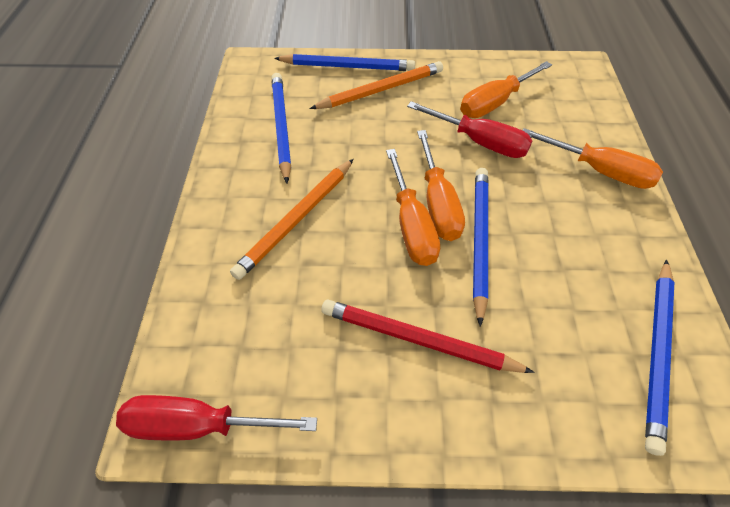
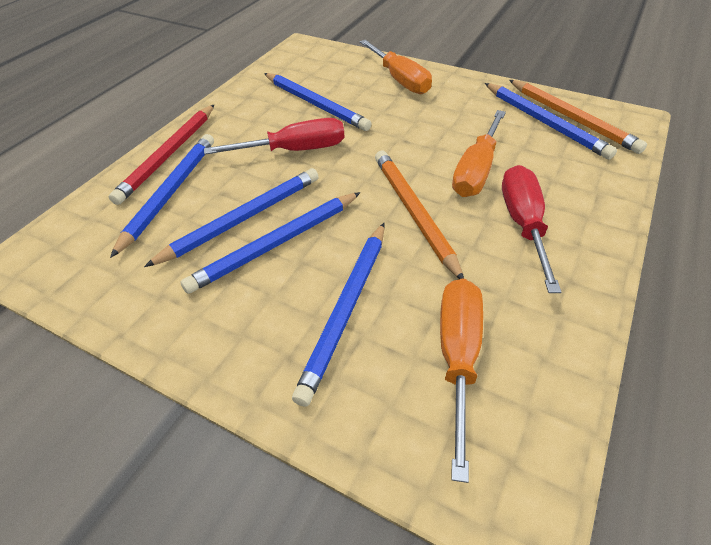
blue pencil: 4 -> 6
orange screwdriver: 4 -> 3

